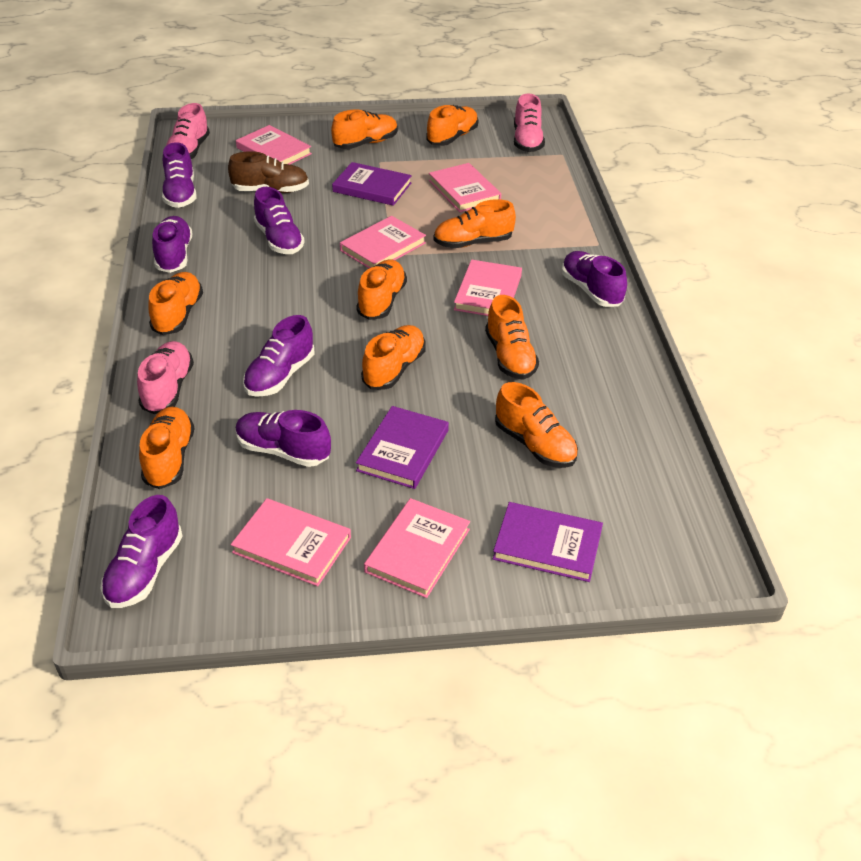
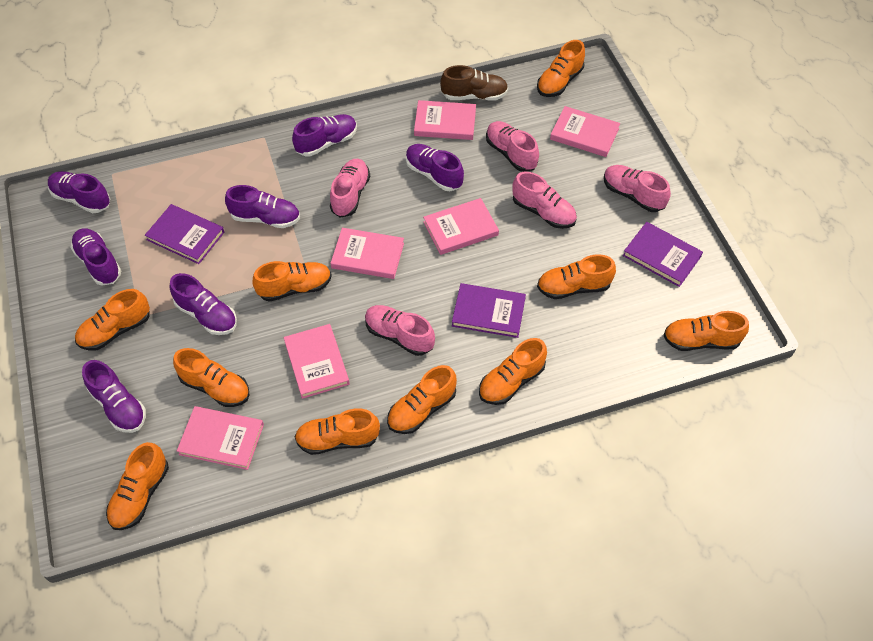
orange shoe: 9 -> 10
pink shoe: 3 -> 5

